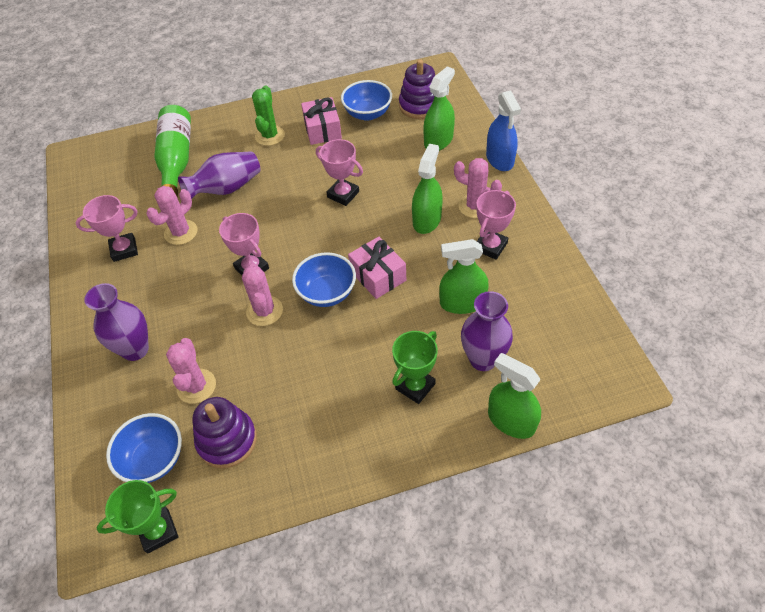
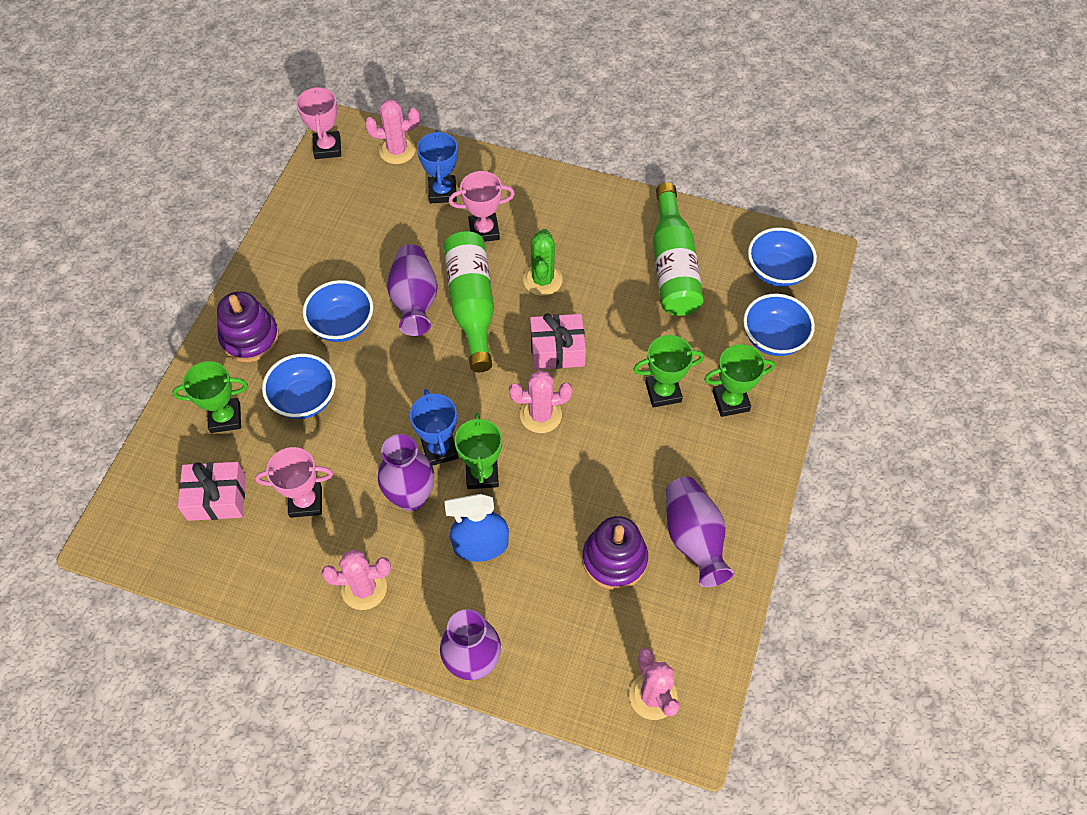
blue bowl: 3 -> 4
blue trophy: 0 -> 2
green bottle: 1 -> 2
green spray bottle: 4 -> 0
green trophy: 2 -> 4
pink trophy: 4 -> 3
purple vase: 3 -> 4

